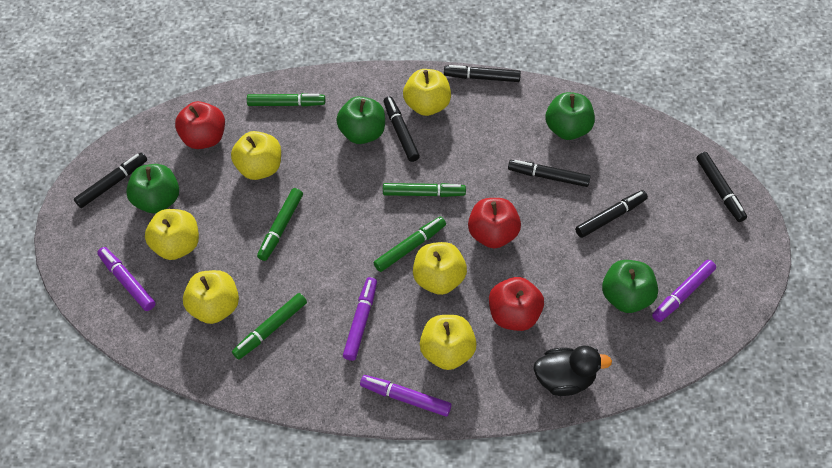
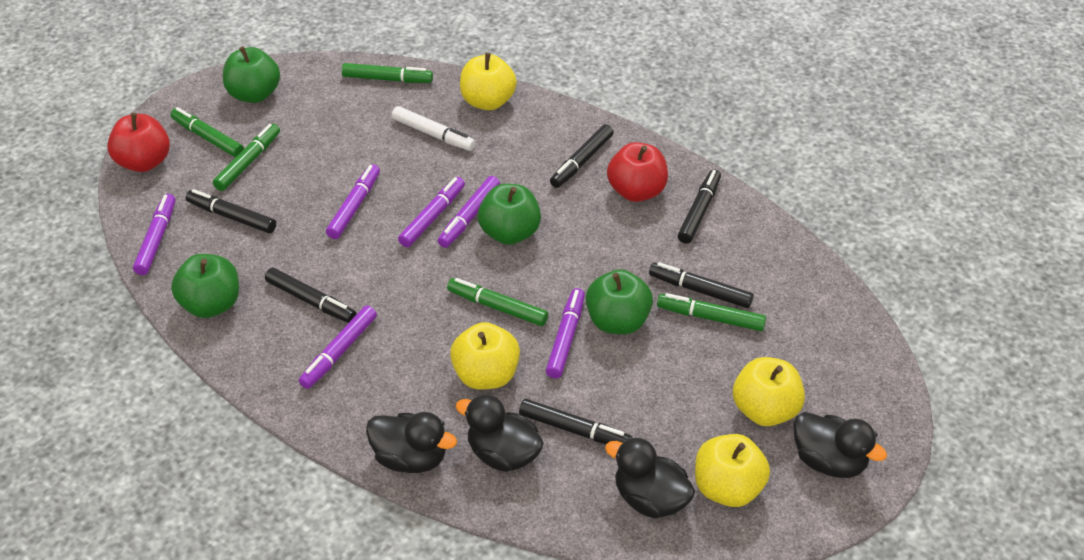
black duck: 1 -> 4
purple marker: 4 -> 6
red apple: 3 -> 2
white marker: 0 -> 1
yellow apple: 6 -> 4

